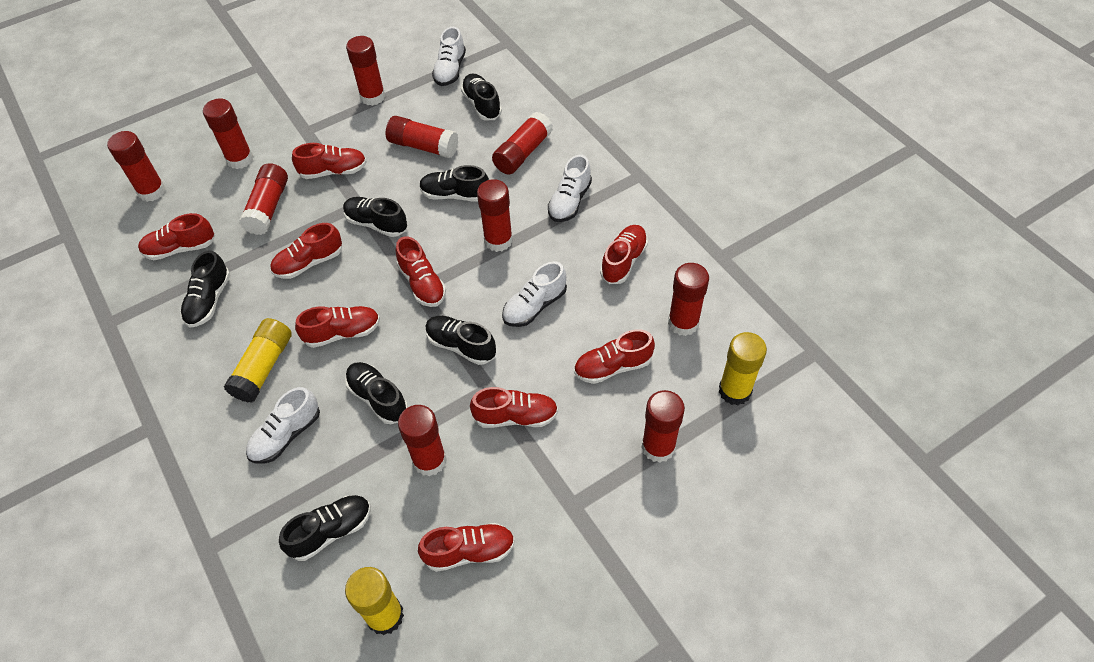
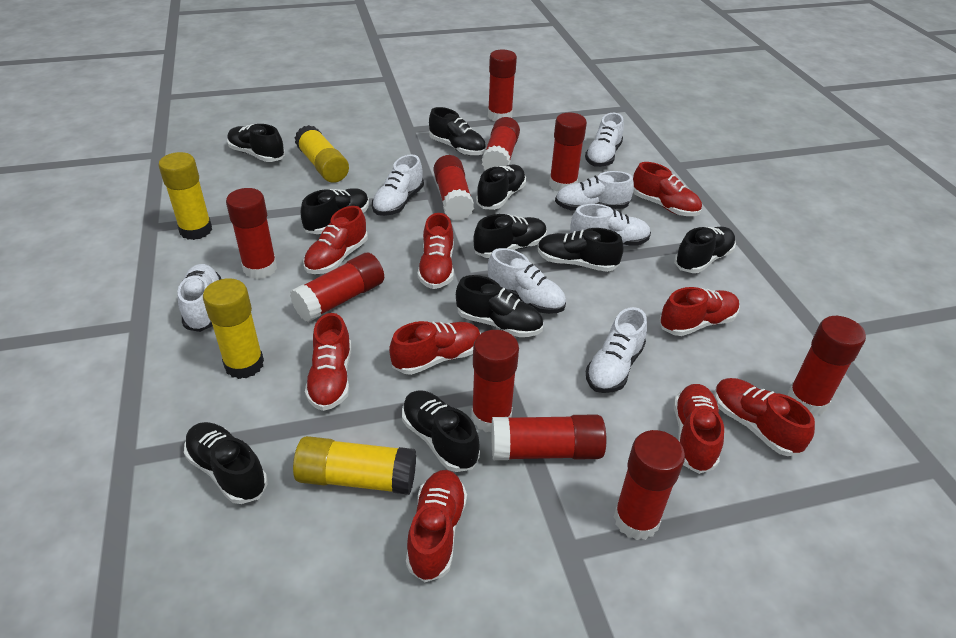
black shoe: 7 -> 10
white shoe: 4 -> 7
yellow glue stick: 3 -> 4

